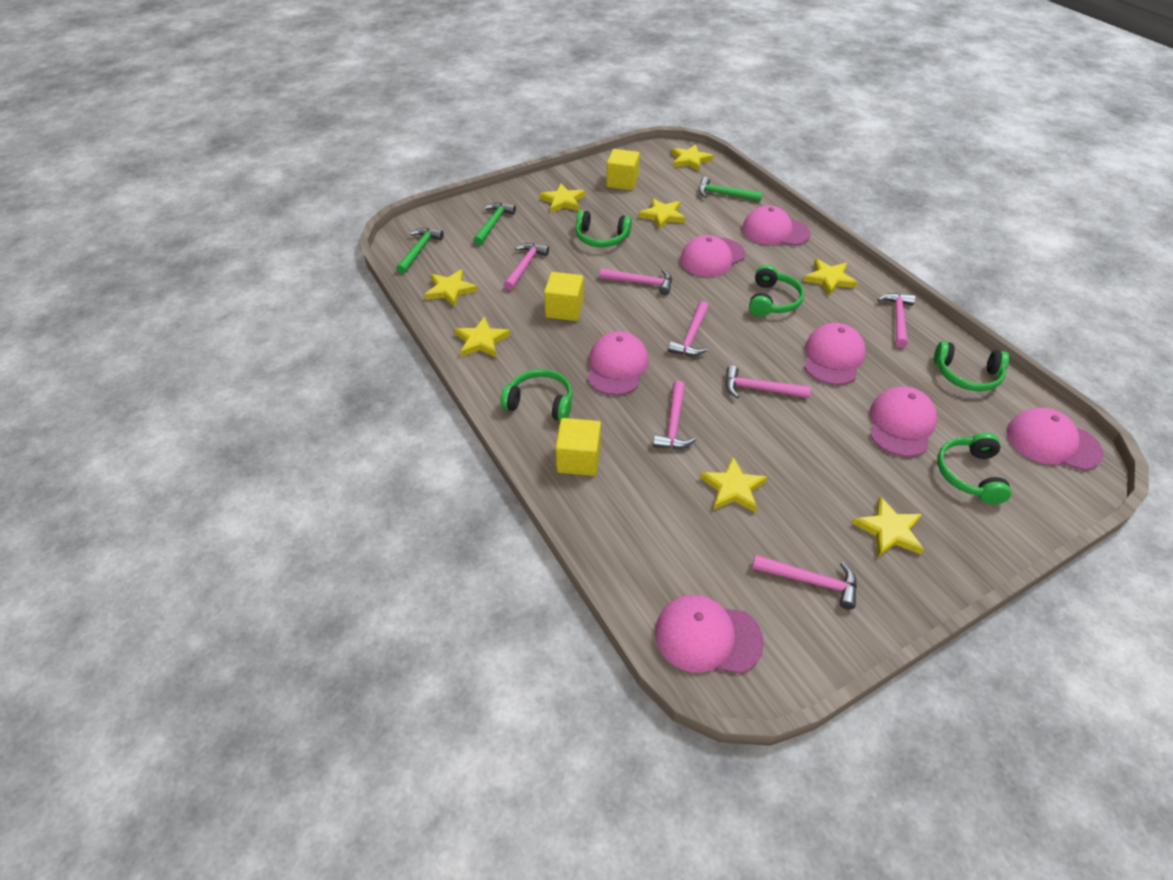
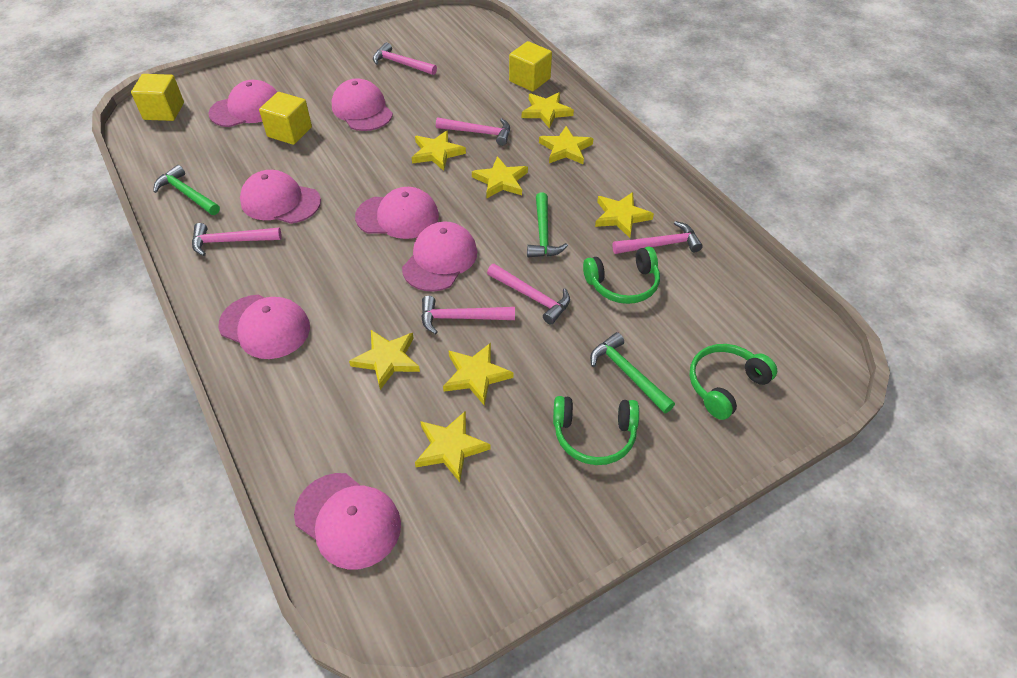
green headphones: 5 -> 3
pink hammer: 7 -> 6

